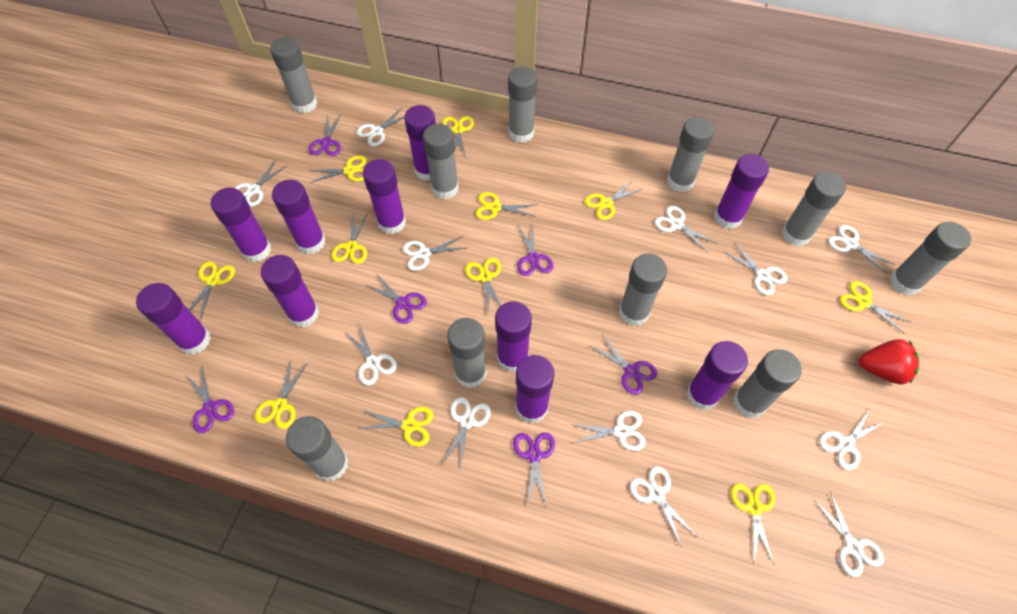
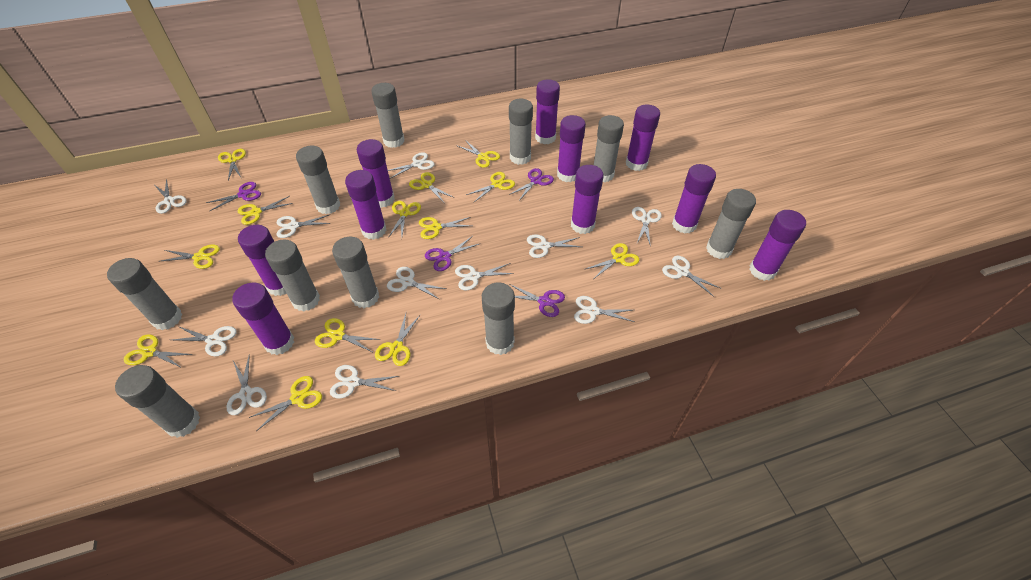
purple scissors: 6 -> 4
red strawberry: 1 -> 0
yellow scissors: 11 -> 13

